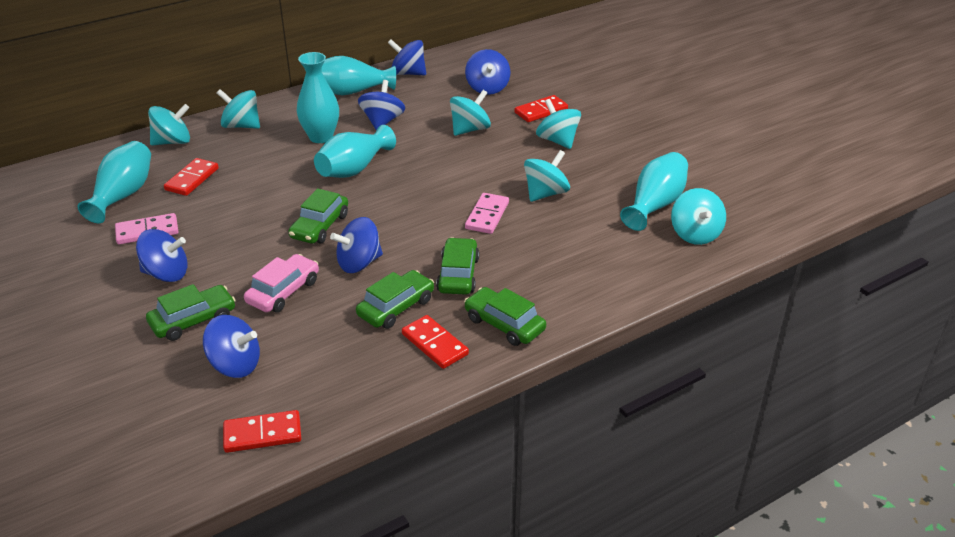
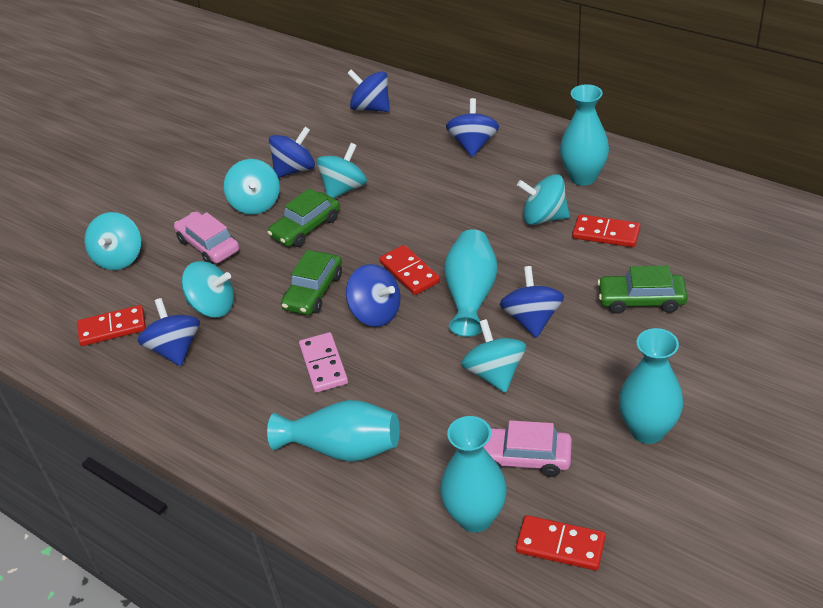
green car: 5 -> 3
pink car: 1 -> 2
pink domino: 2 -> 1

